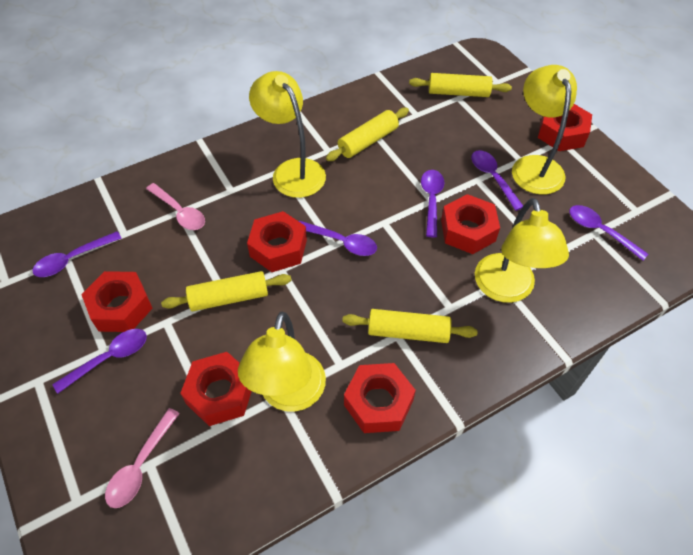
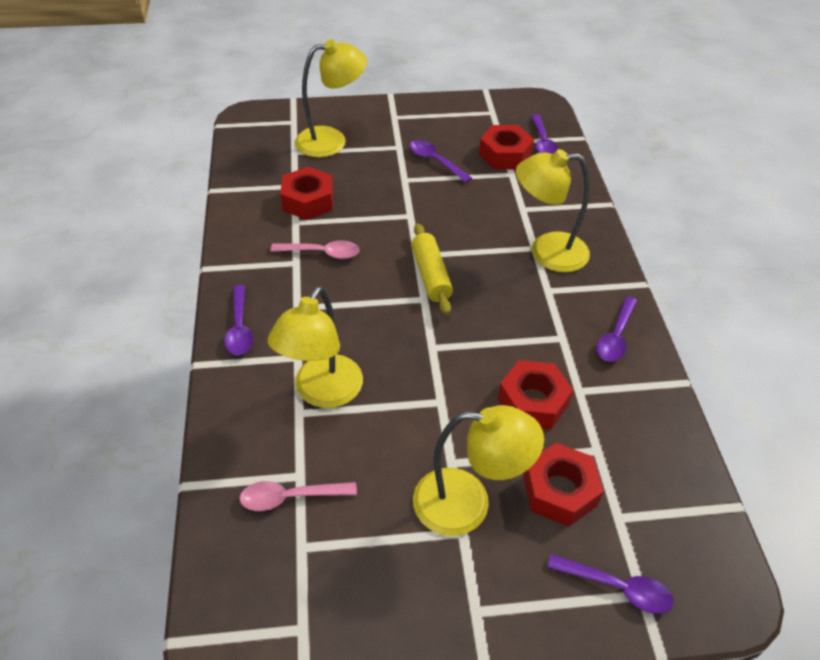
purple spoon: 6 -> 5
red nut: 6 -> 4
yellow rolling pin: 4 -> 1

